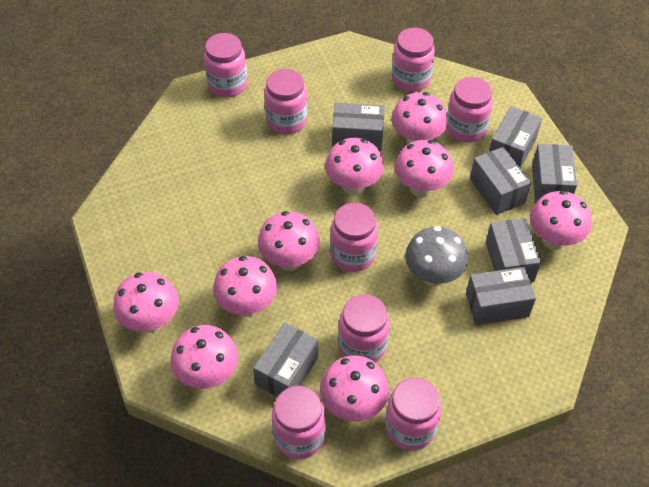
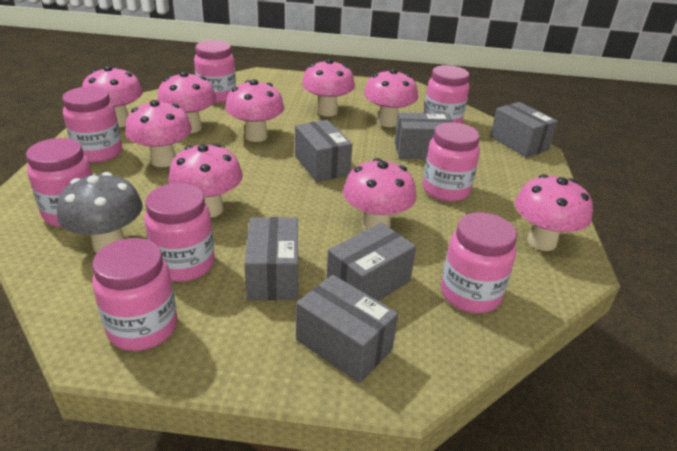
grey box: 7 -> 6

